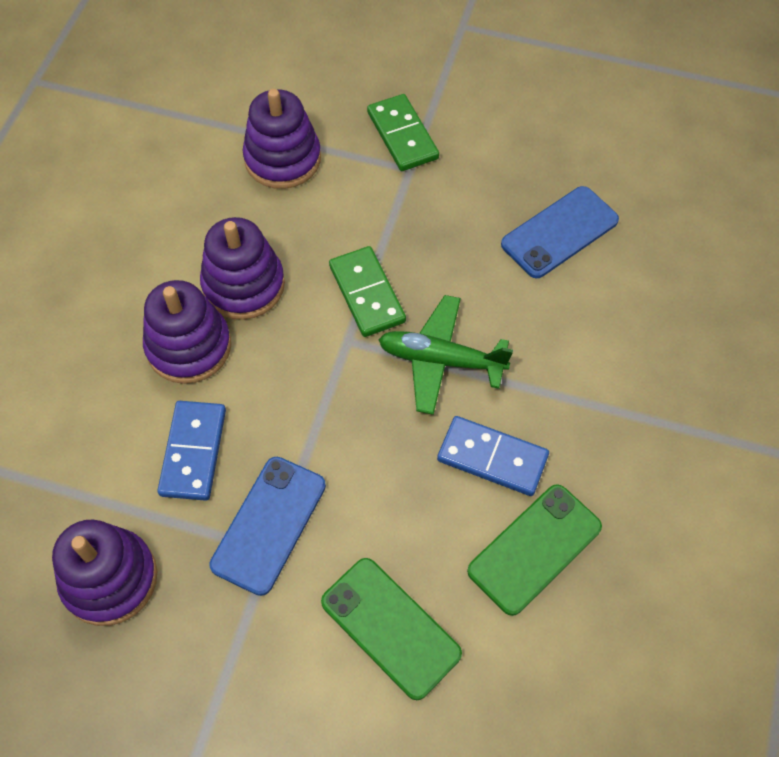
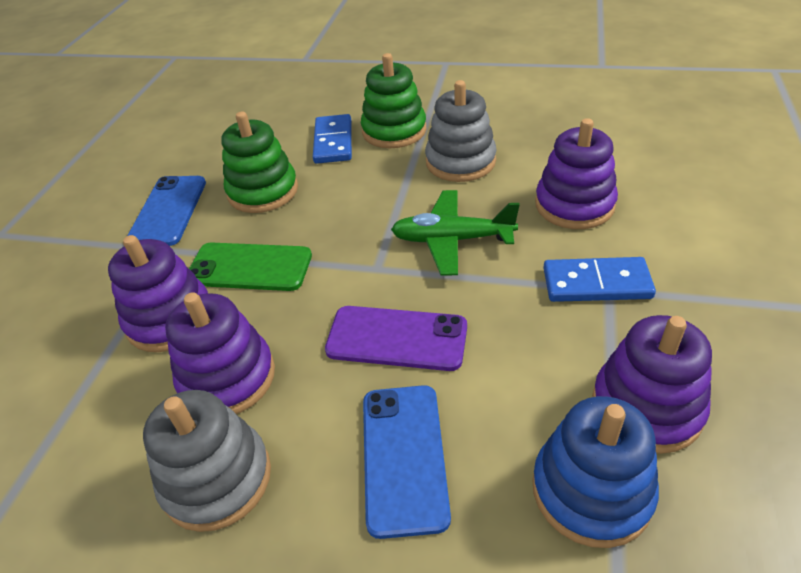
blue stacking toy: 0 -> 1
green domino: 2 -> 0
green phone: 2 -> 1
green stacking toy: 0 -> 2
grey stacking toy: 0 -> 2
purple phone: 0 -> 1

